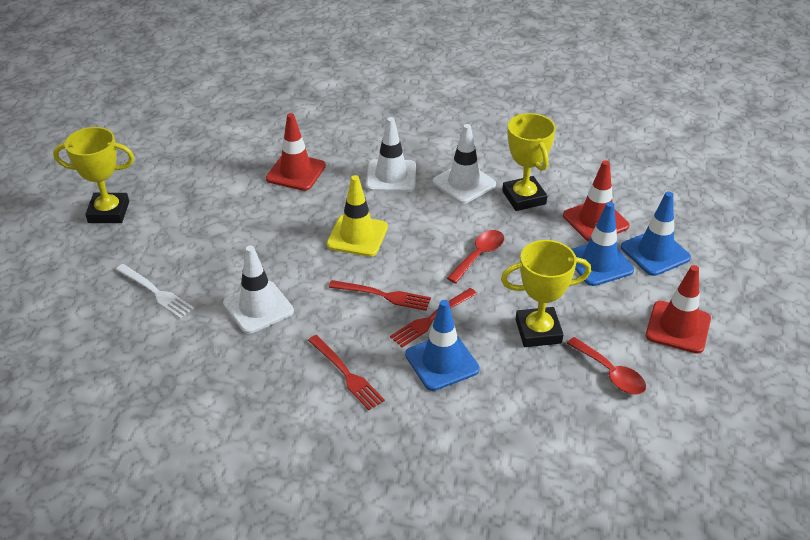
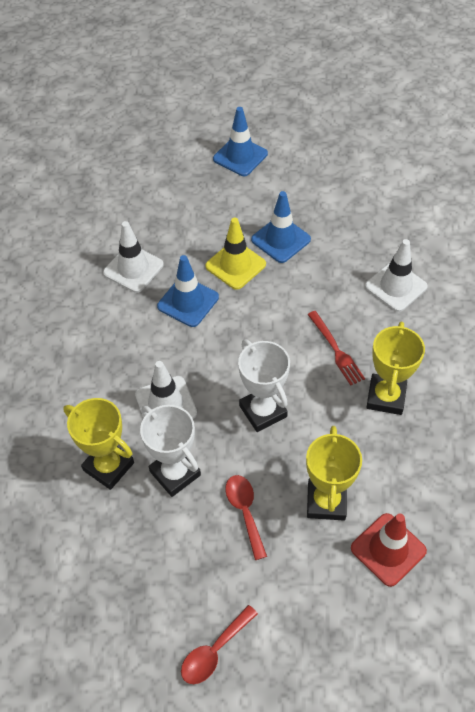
red fork: 3 -> 1
red traffic cone: 3 -> 1
white fork: 1 -> 0
white trophy: 0 -> 2

